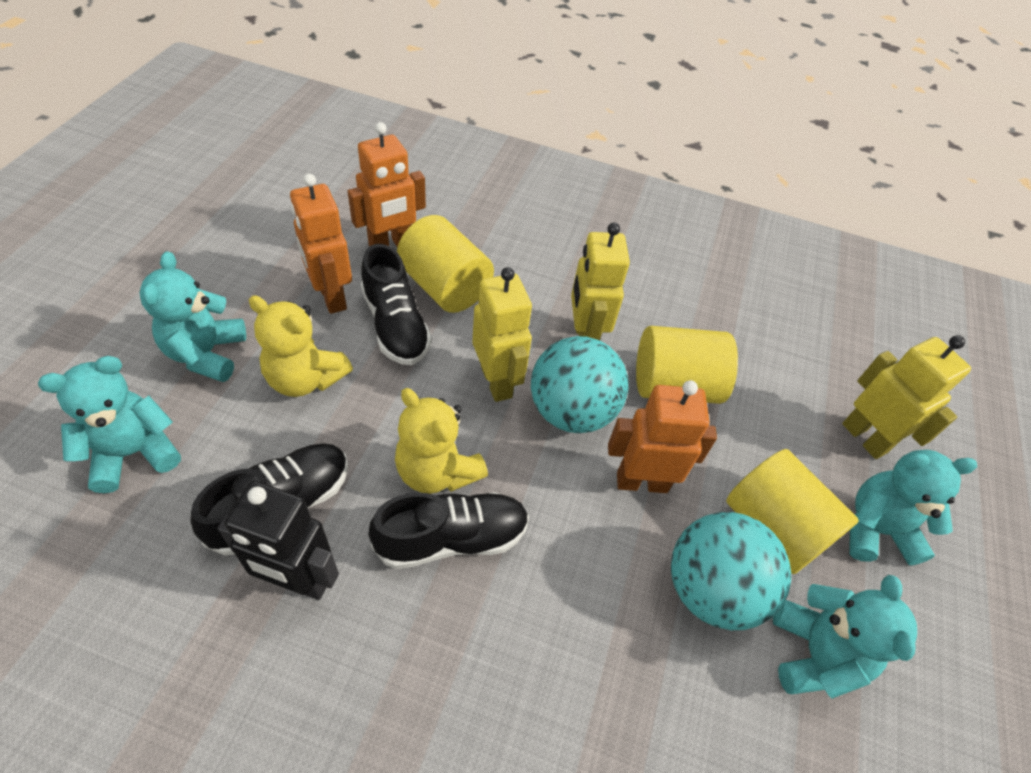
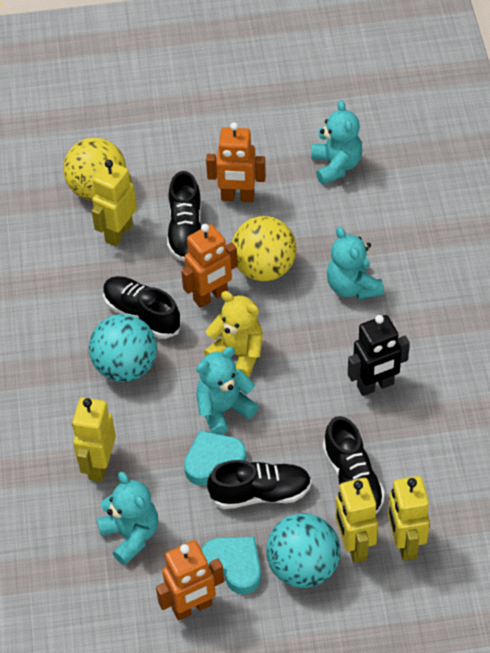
black shoe: 3 -> 4
turquoise heart: 0 -> 2
yellow ball: 0 -> 2
yellow cylinder: 3 -> 0
yellow robot: 3 -> 4
yellow teddy bear: 2 -> 1

